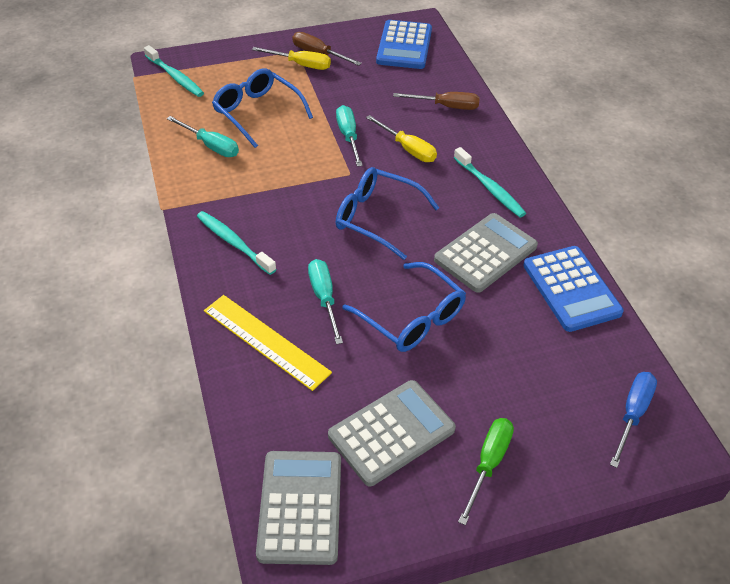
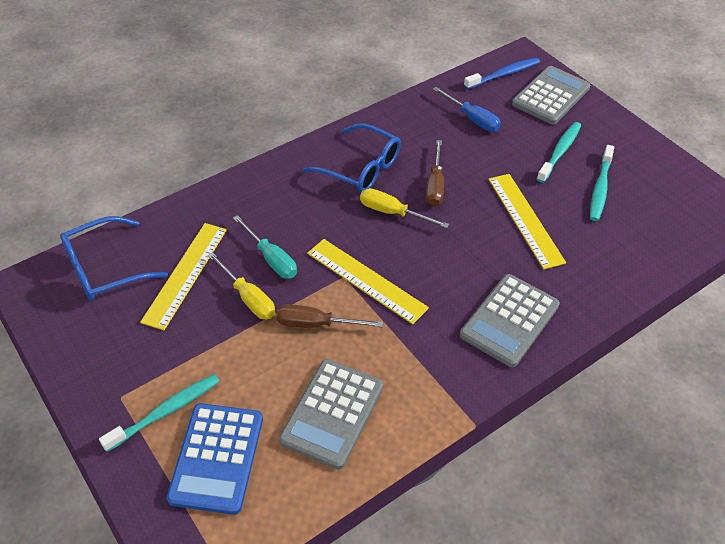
blue calculator: 2 -> 1
blue glasses: 3 -> 2
blue toothbrush: 0 -> 1
green screwdriver: 1 -> 0
turquoise screwdriver: 3 -> 1
yellow ruler: 1 -> 3

